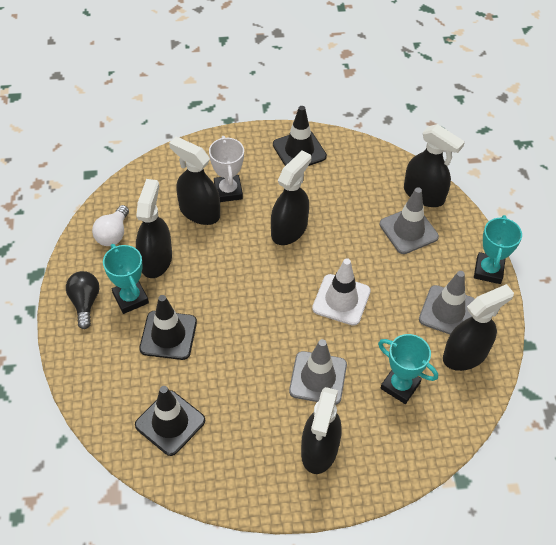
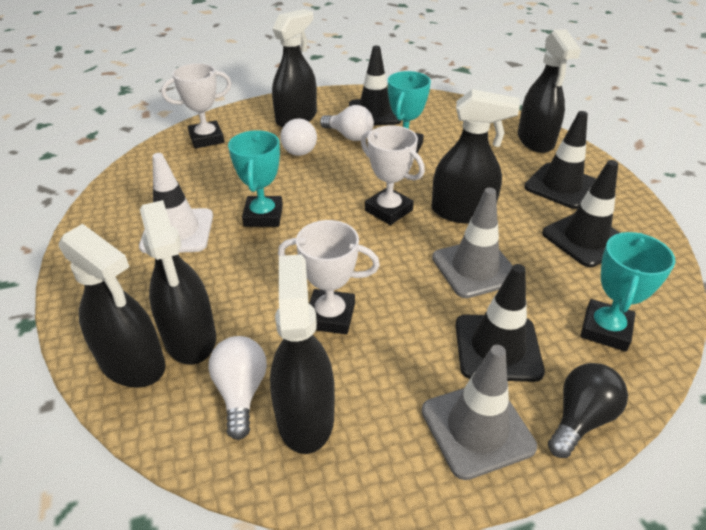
black traffic cone: 3 -> 4
grey traffic cone: 3 -> 2
white light bulb: 1 -> 3
white trophy: 1 -> 3

